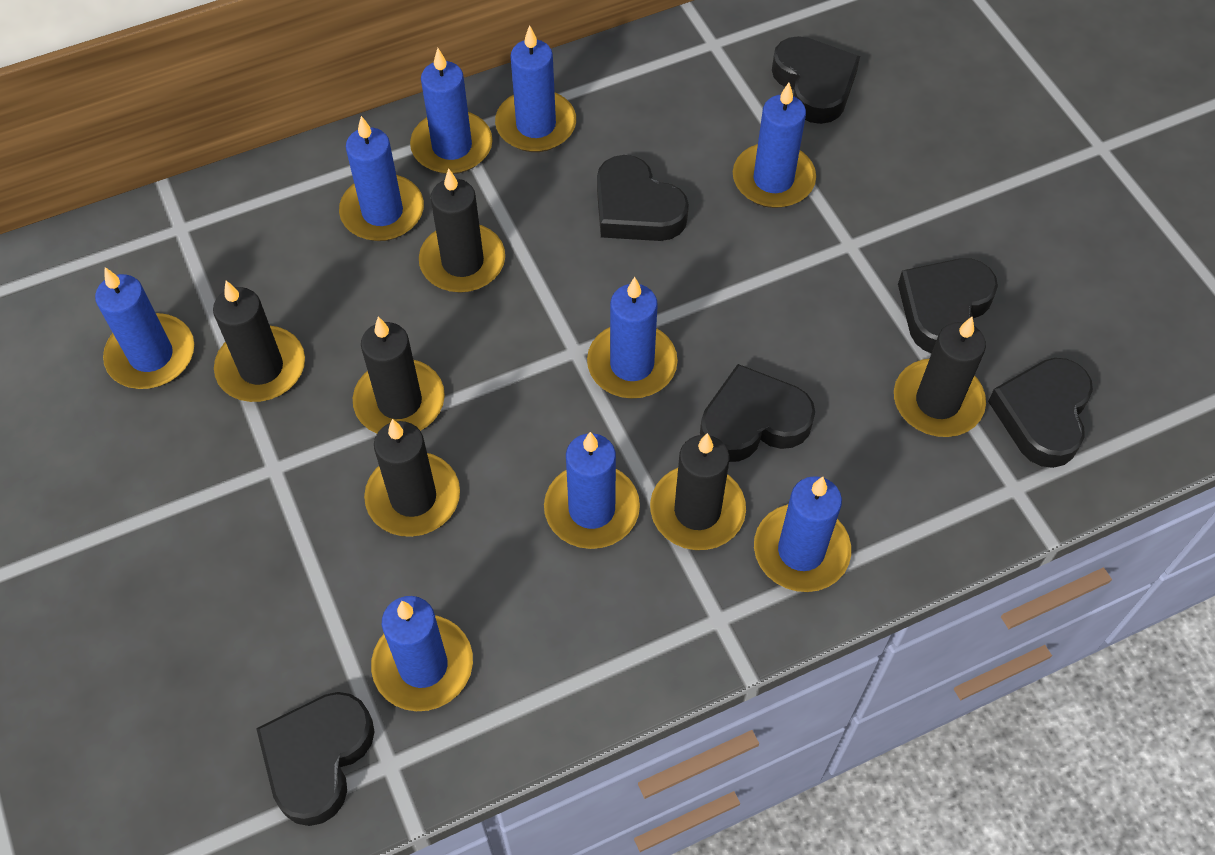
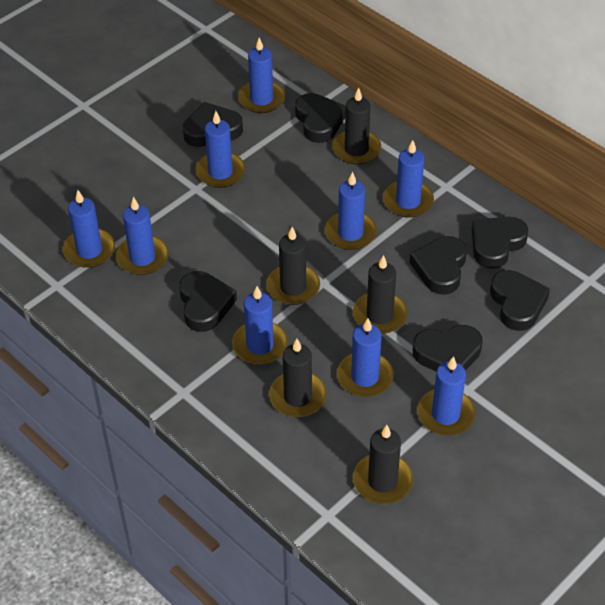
black candle: 6 -> 5
black heart: 6 -> 7

